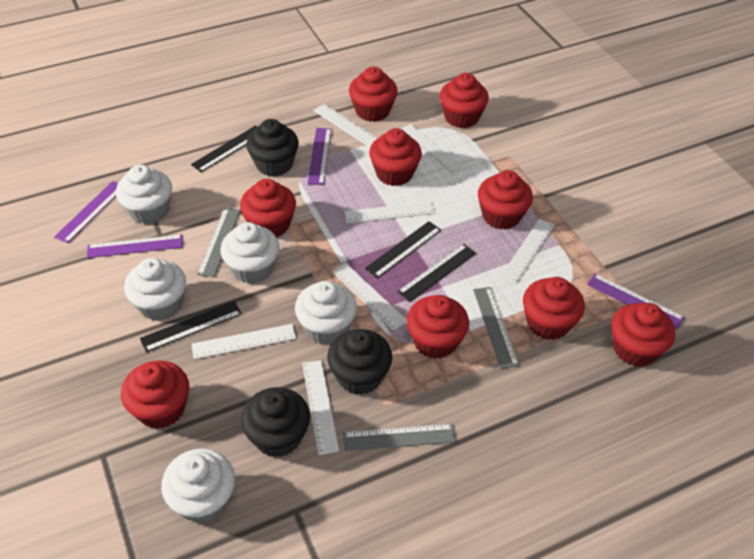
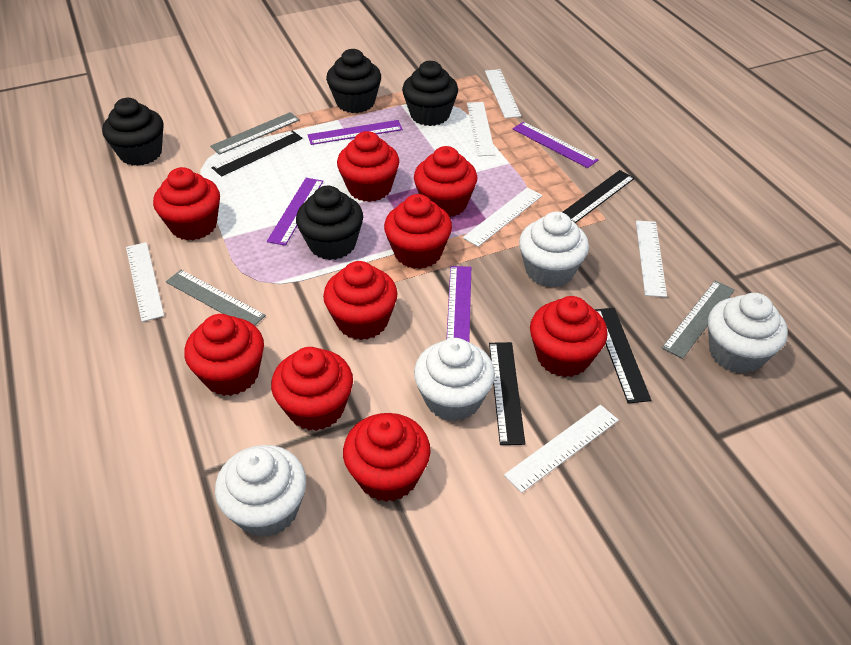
black cupcake: 3 -> 4
white cupcake: 5 -> 4
white ruler: 7 -> 6

